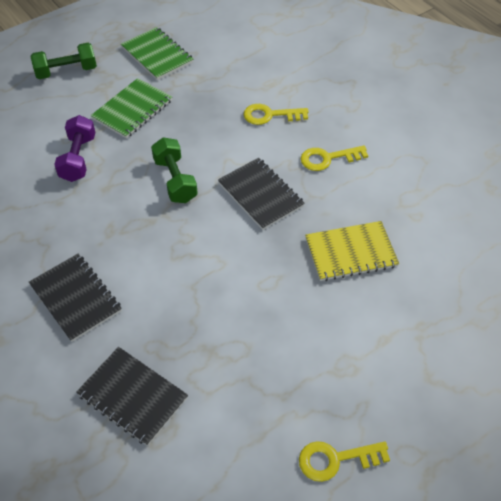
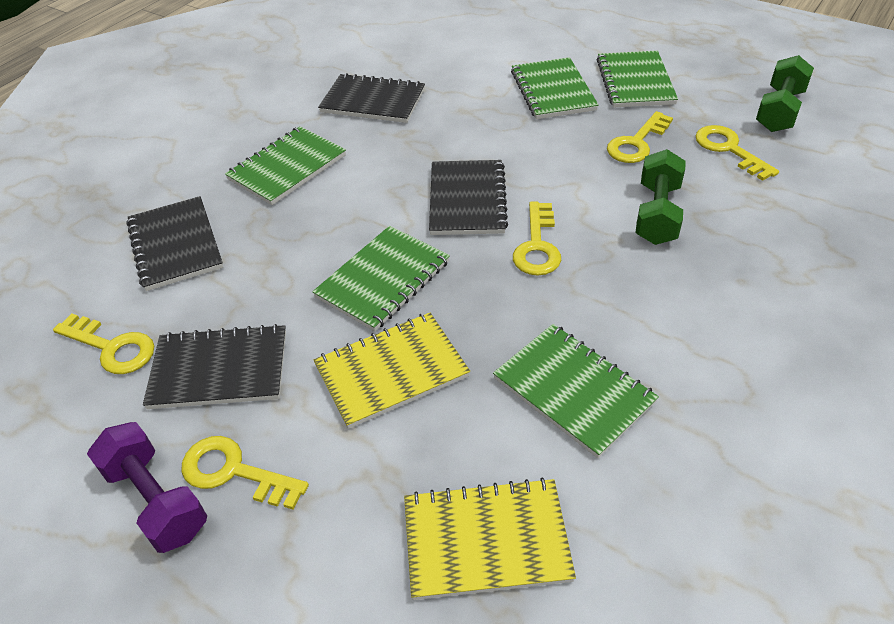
black notebook: 3 -> 4
green notebook: 2 -> 5
yellow key: 3 -> 5
yellow notebook: 1 -> 2

